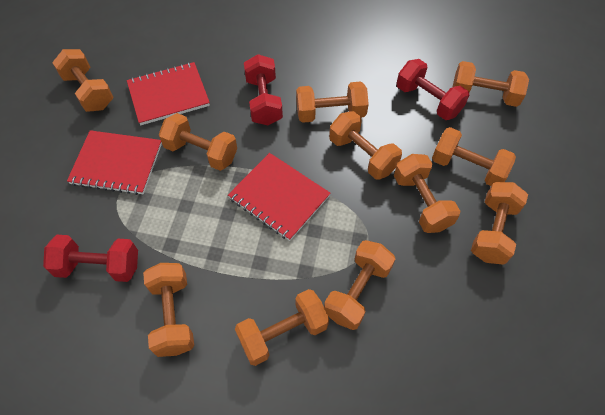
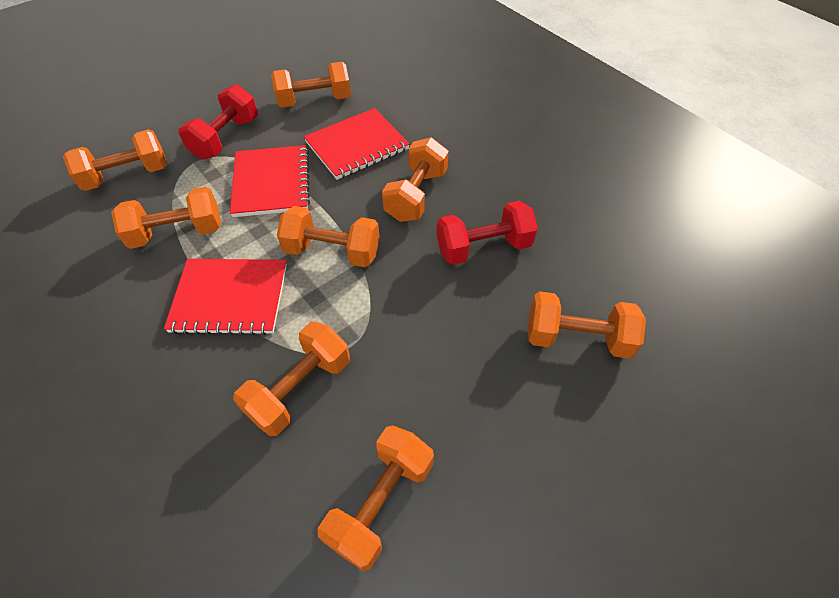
orange dumbbell: 11 -> 8
red dumbbell: 3 -> 2

